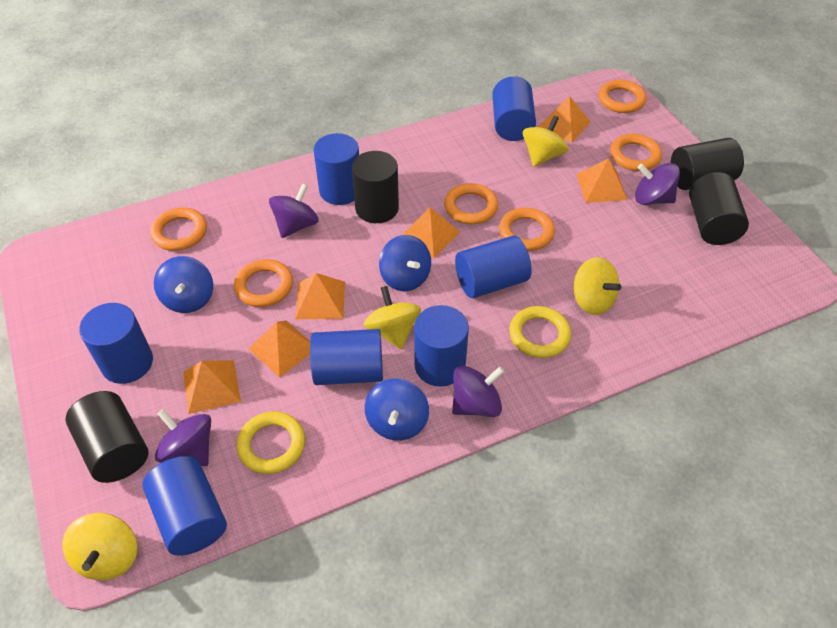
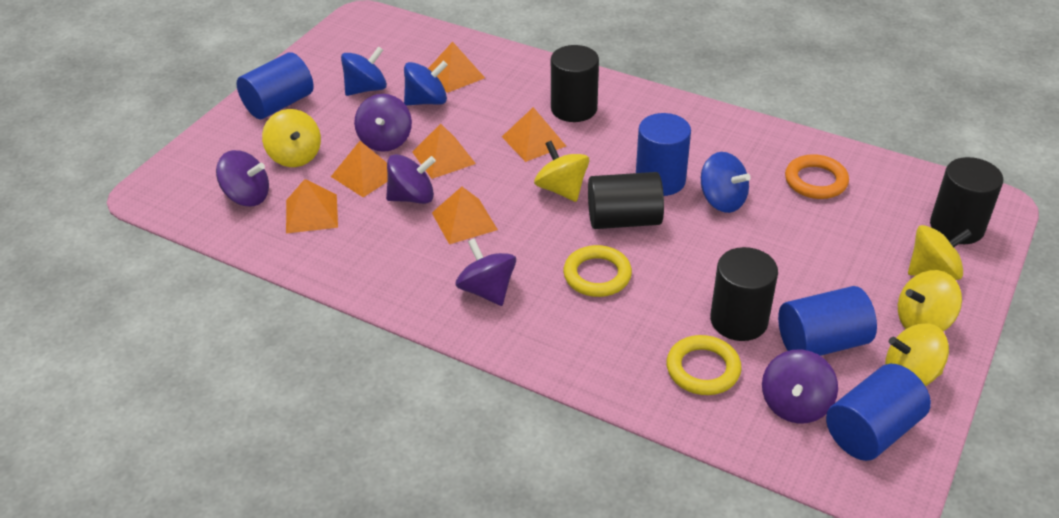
blue cylinder: 7 -> 4
orange ring: 6 -> 1
purple spinning top: 4 -> 5
yellow spinning top: 4 -> 5

